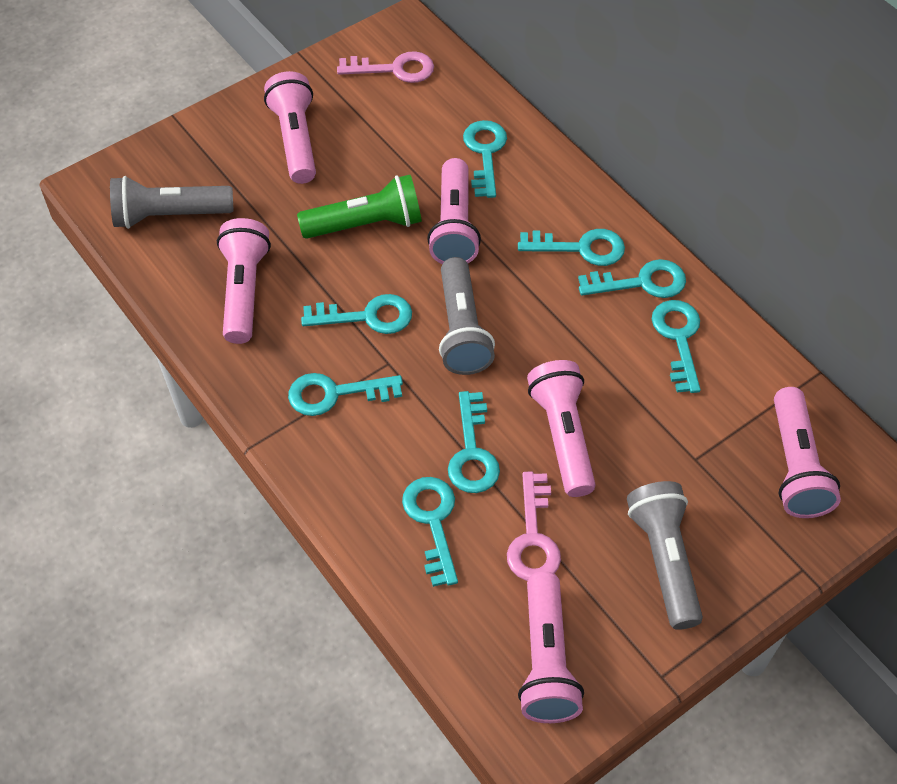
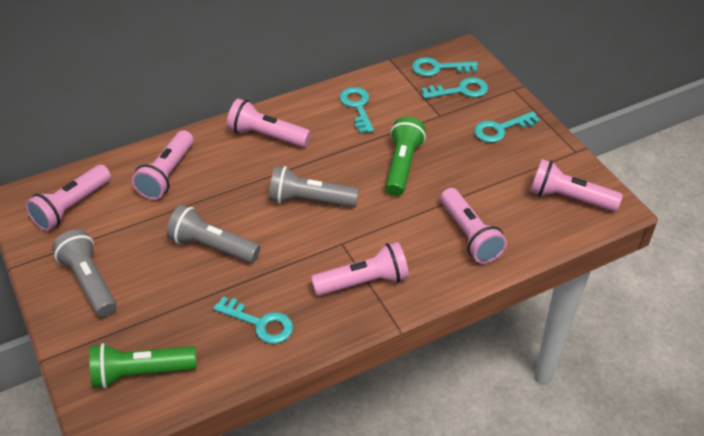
green flashlight: 1 -> 2
pink key: 2 -> 0
turquoise key: 8 -> 5

